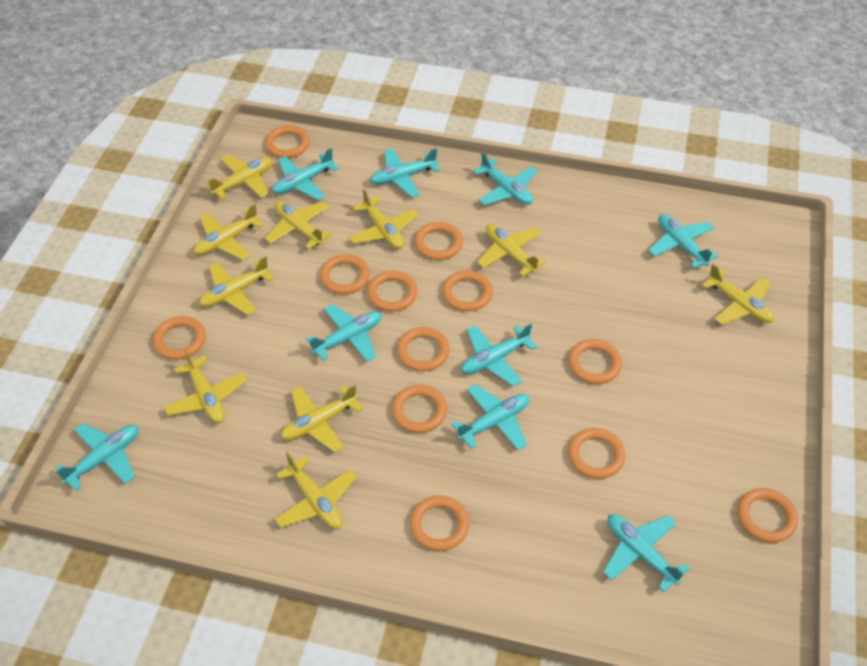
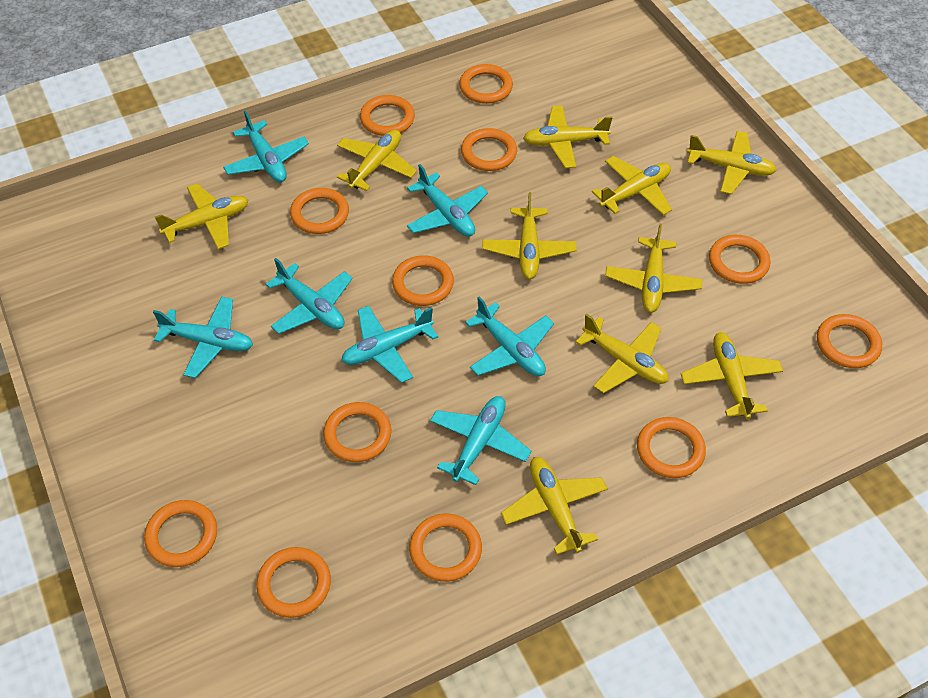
turquoise plane: 9 -> 7

